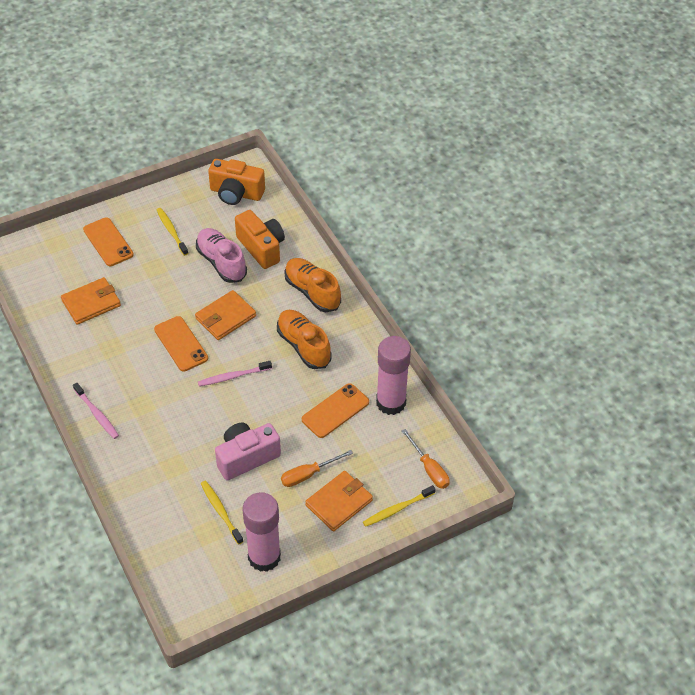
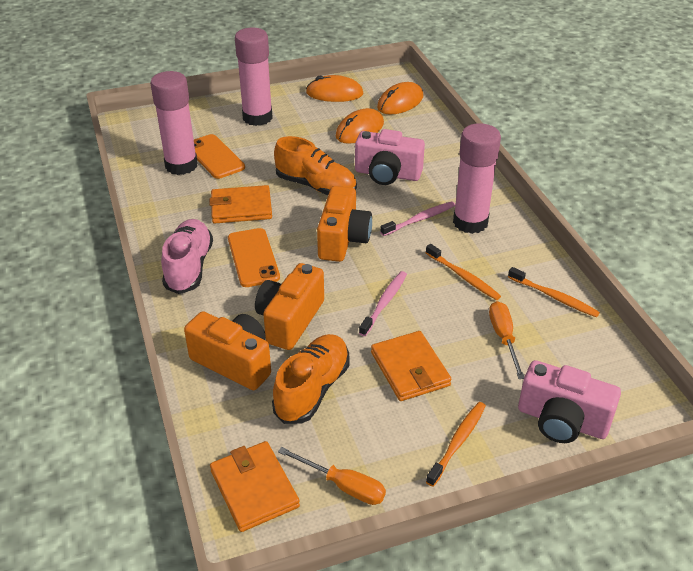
orange camera: 2 -> 3
orange mouse: 0 -> 3
orange phone: 3 -> 2
orange toothbrush: 0 -> 3
pink camera: 1 -> 2
pink glue stick: 2 -> 3
yellow toothbrush: 3 -> 0

